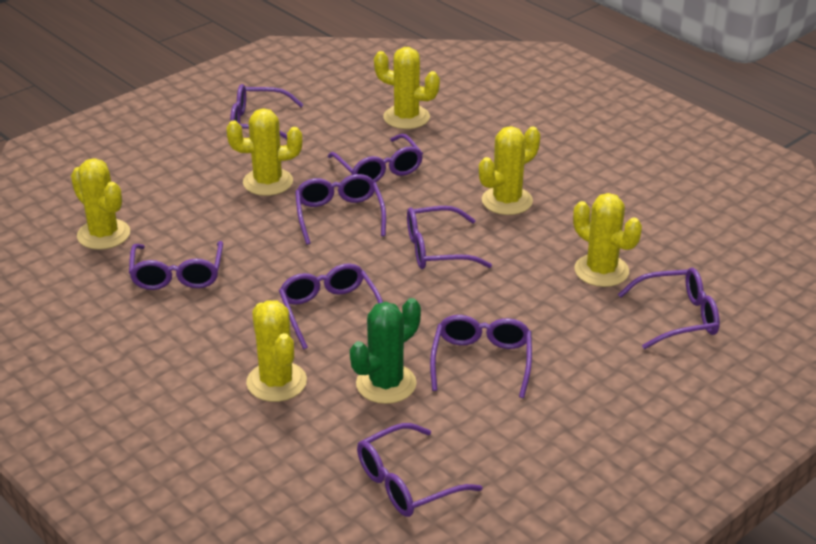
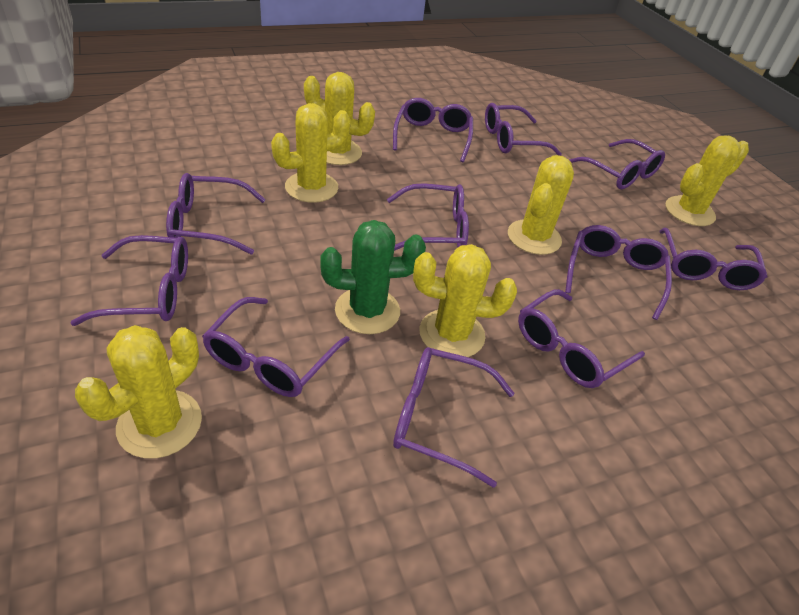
purple glasses: 9 -> 11

